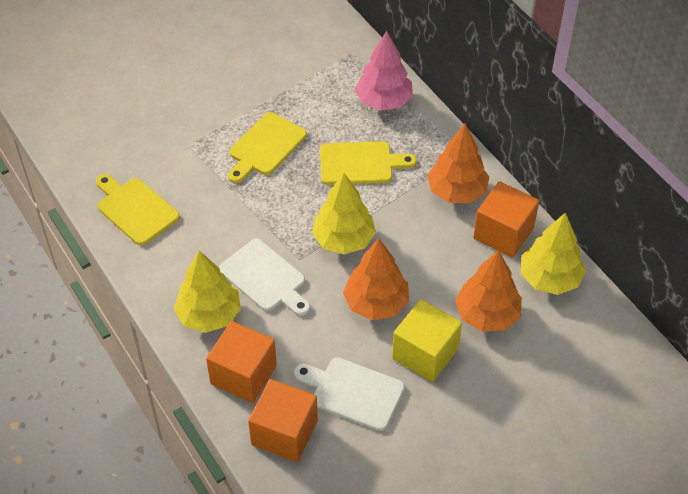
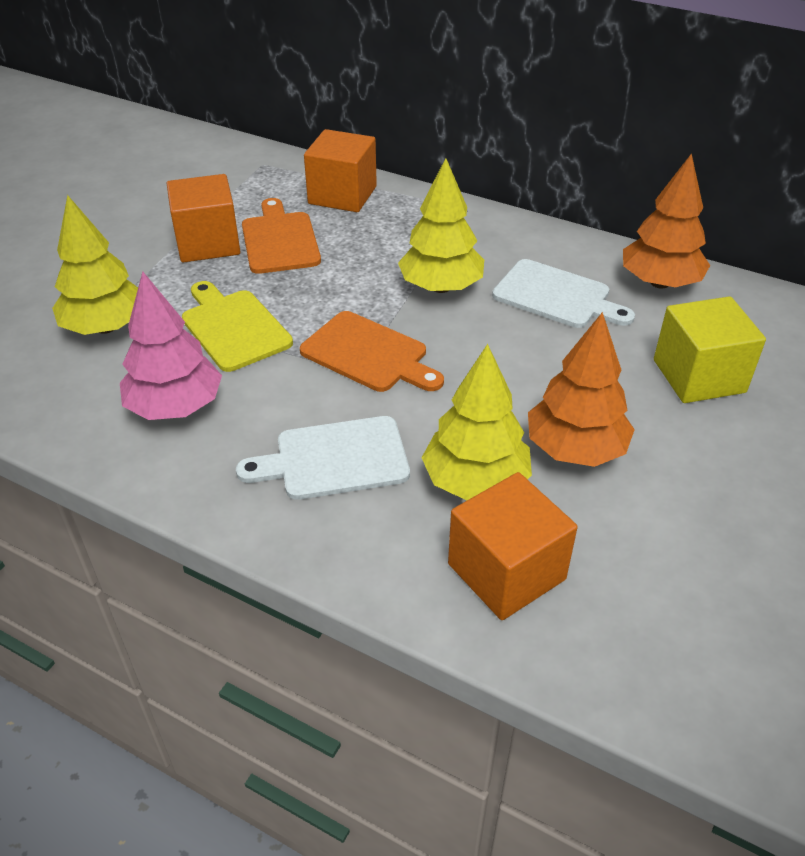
orange cutting board: 0 -> 2
orange tree: 3 -> 2
yellow cutting board: 3 -> 1

